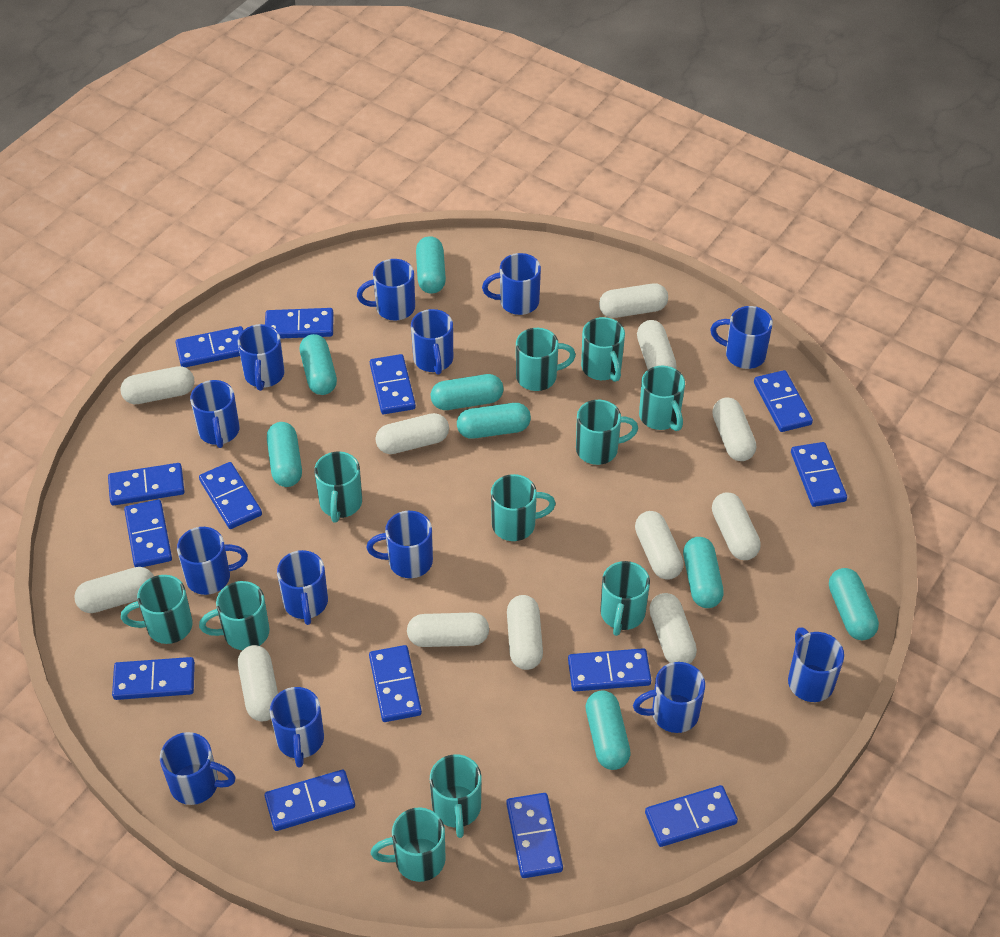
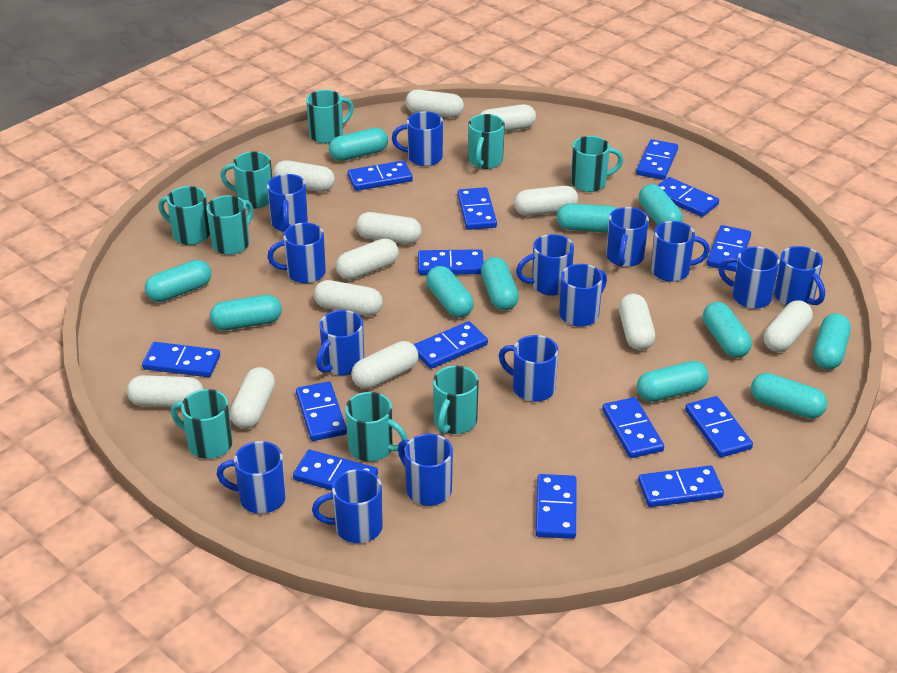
blue mug: 13 -> 14
turquoise capsule: 8 -> 11
turquoise mug: 11 -> 9

